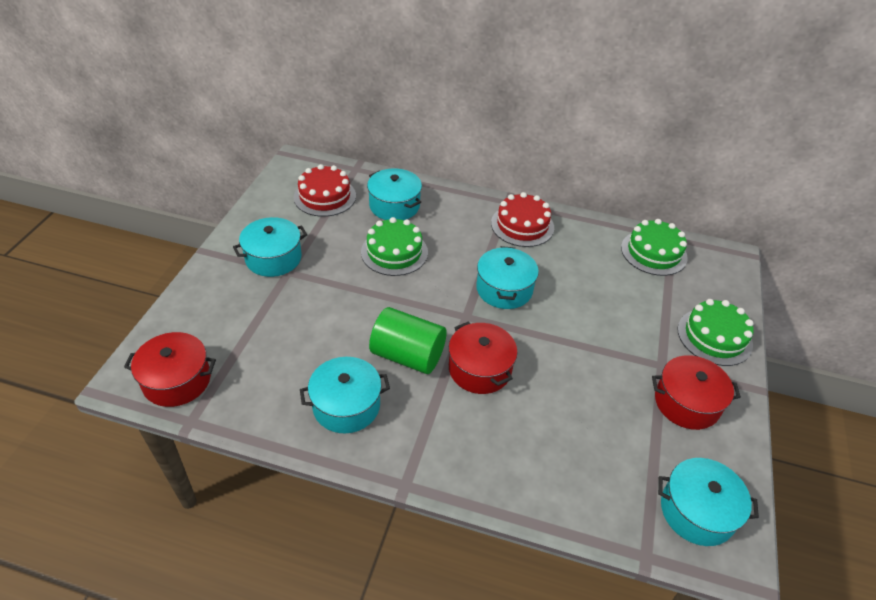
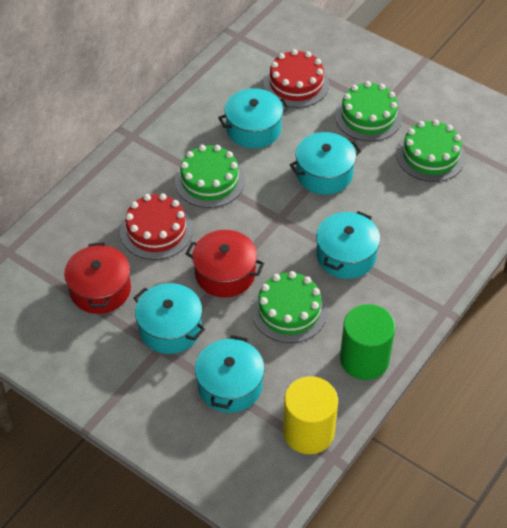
green cake: 3 -> 4
red pot: 3 -> 2
yellow cylinder: 0 -> 1

